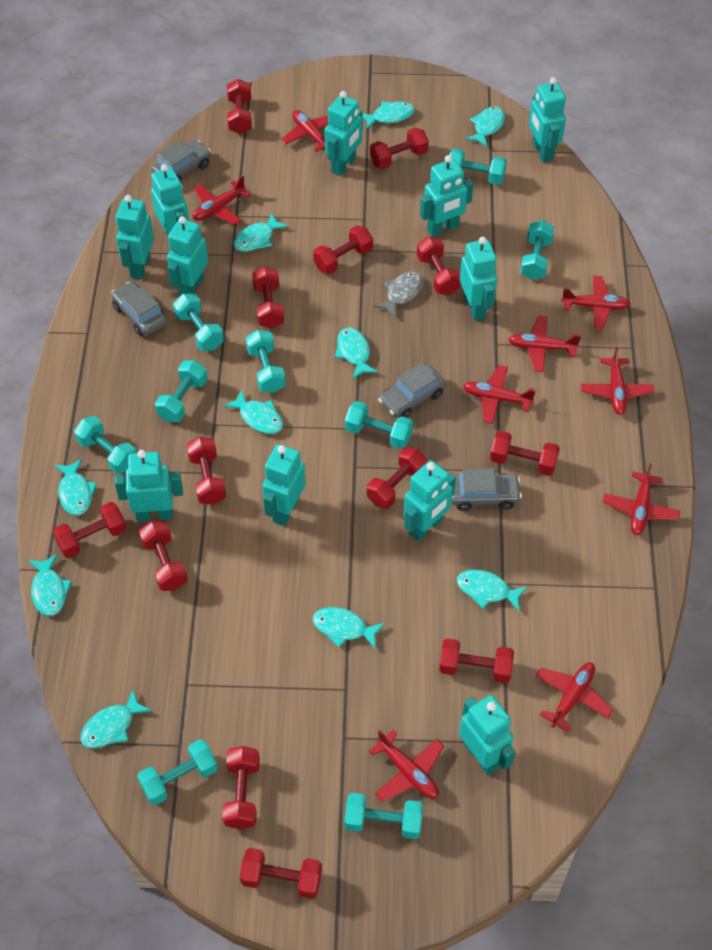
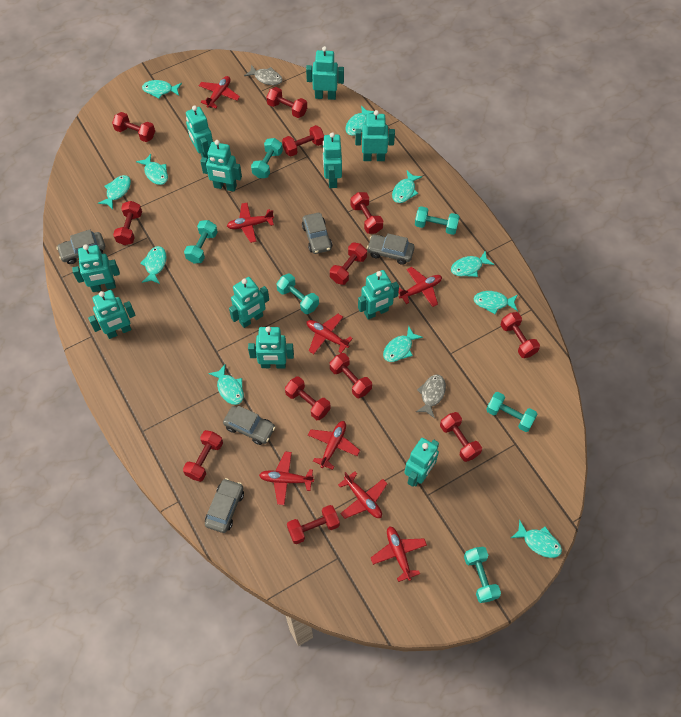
grey car: 4 -> 5
grey fish: 1 -> 2
red dumbbell: 13 -> 12
red plane: 9 -> 8
turquoise dumbbell: 9 -> 6
turquoise fish: 10 -> 11

